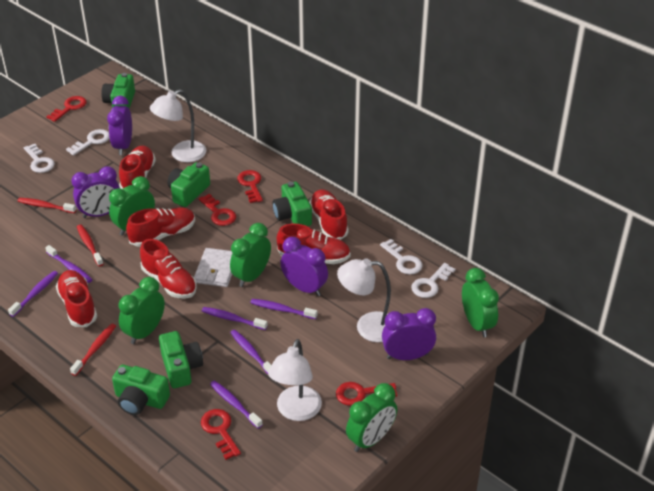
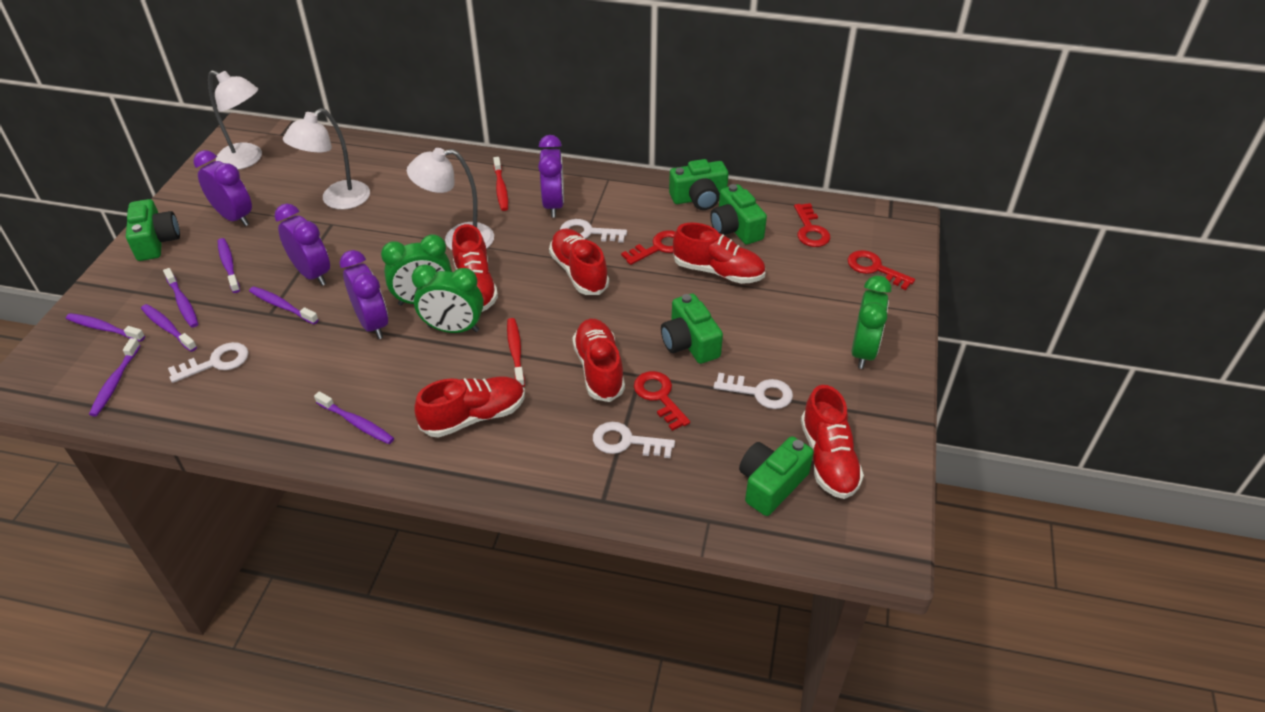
green clock: 5 -> 3
purple toothbrush: 6 -> 7
red key: 5 -> 4
red toothbrush: 3 -> 2
white wallet: 1 -> 0

